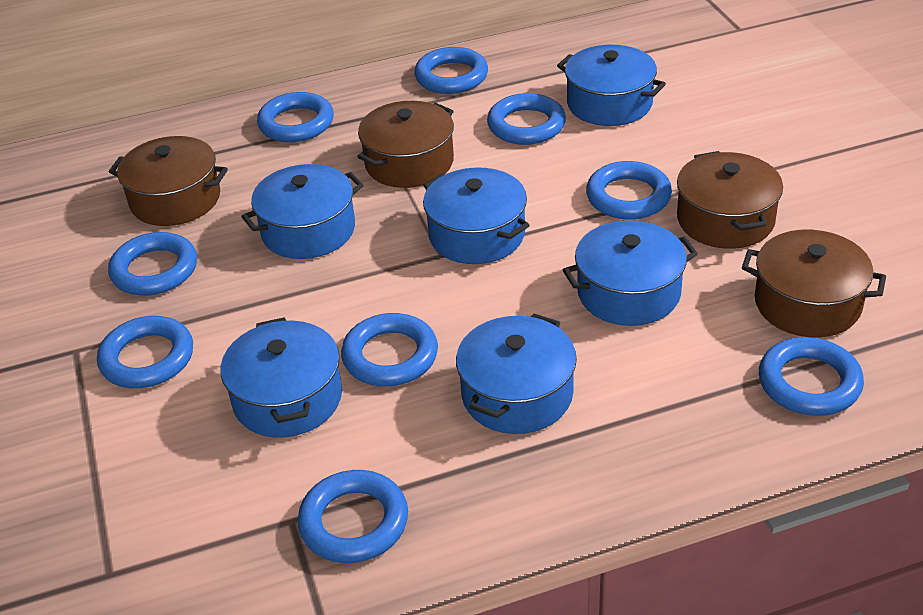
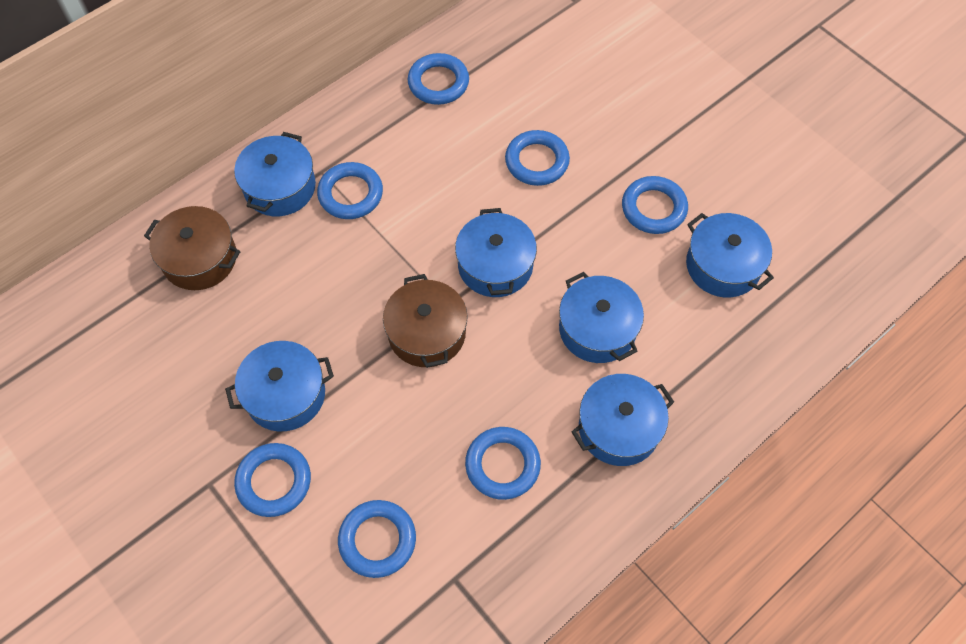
blue ring: 9 -> 7
brown pot: 4 -> 2

